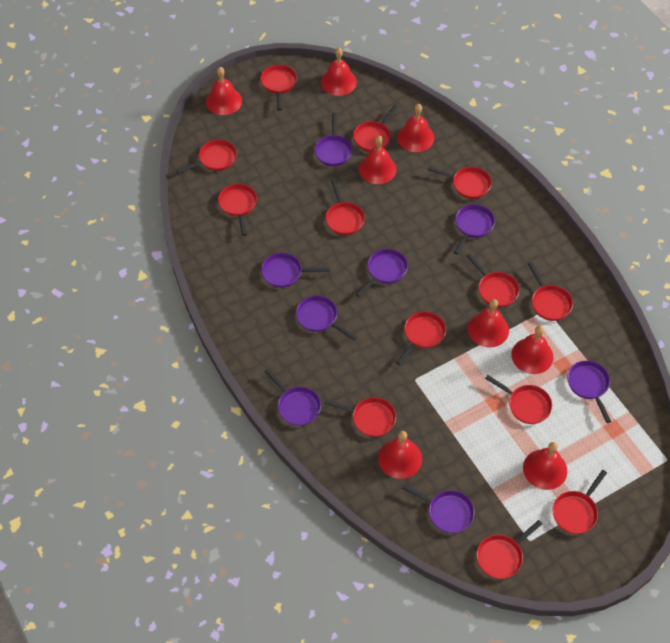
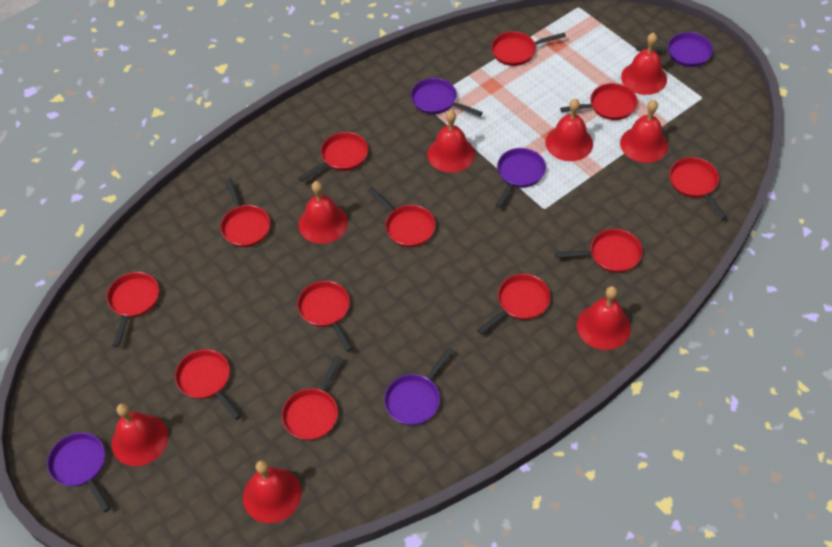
purple pan: 8 -> 5
red pan: 13 -> 12

